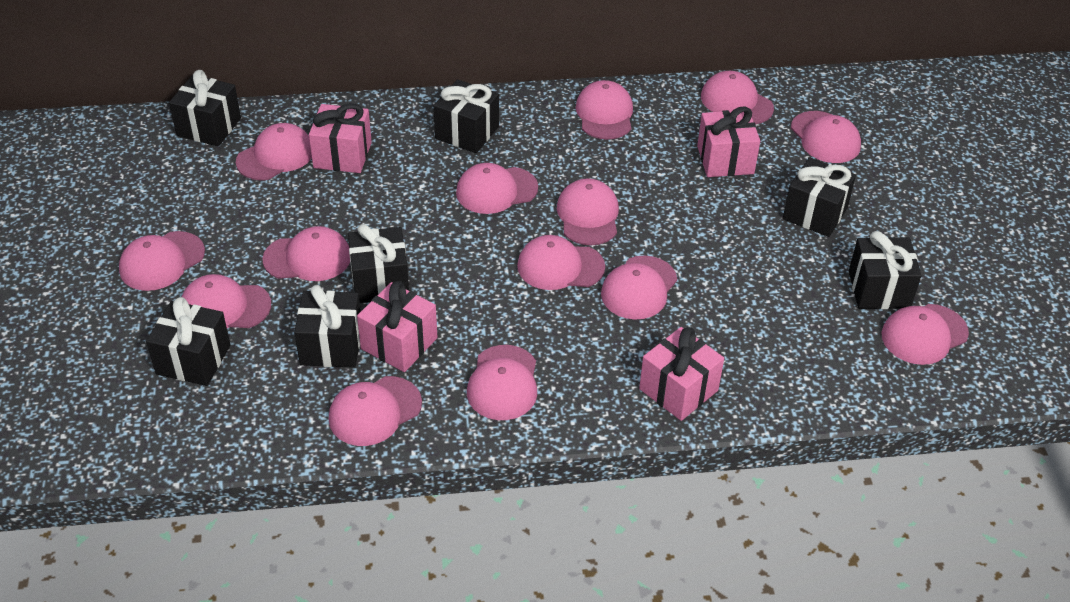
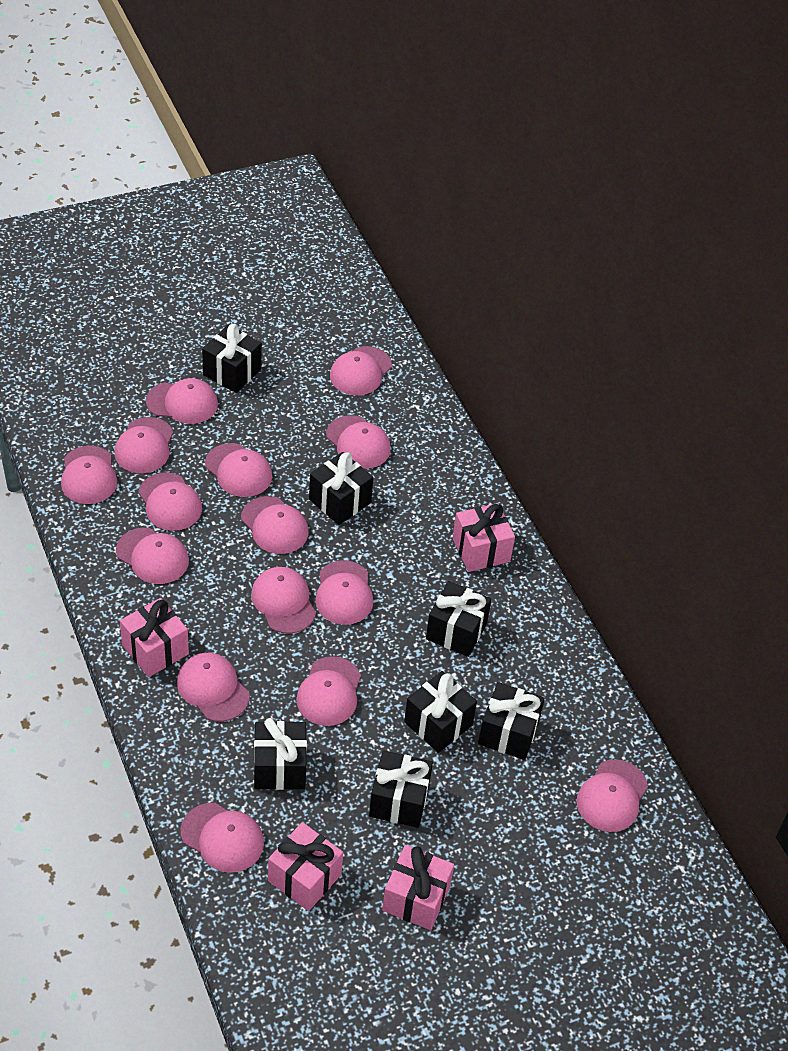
pink cap: 14 -> 15

